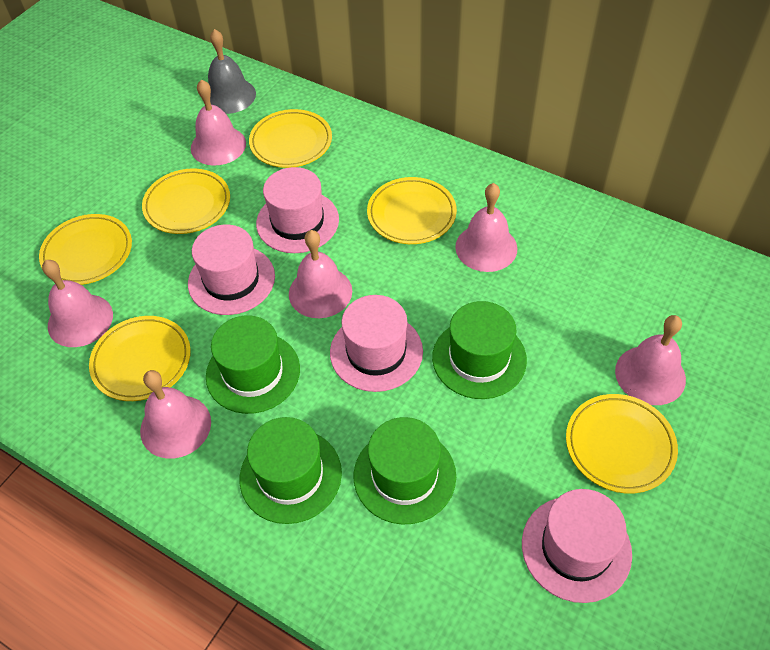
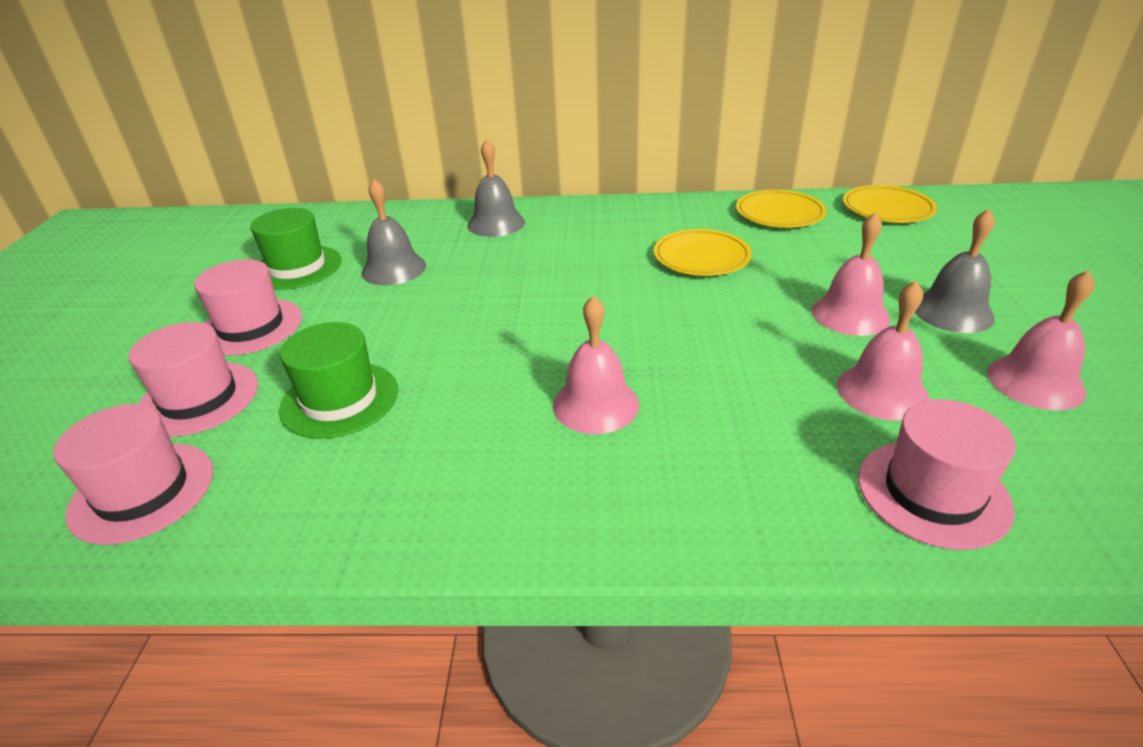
green hat: 4 -> 2
grey bell: 1 -> 3
pink bell: 6 -> 4
yellow plate: 6 -> 3

